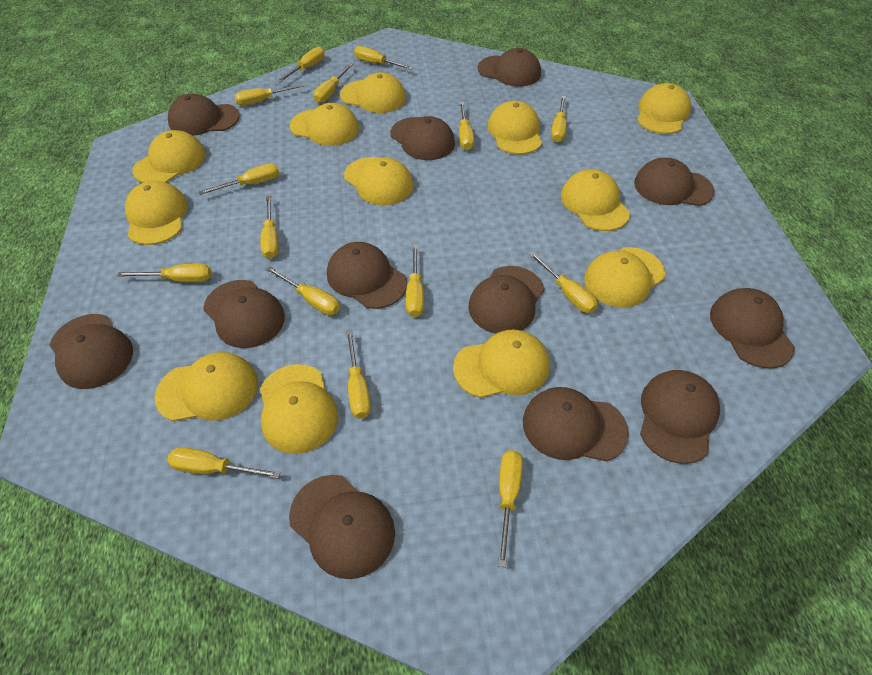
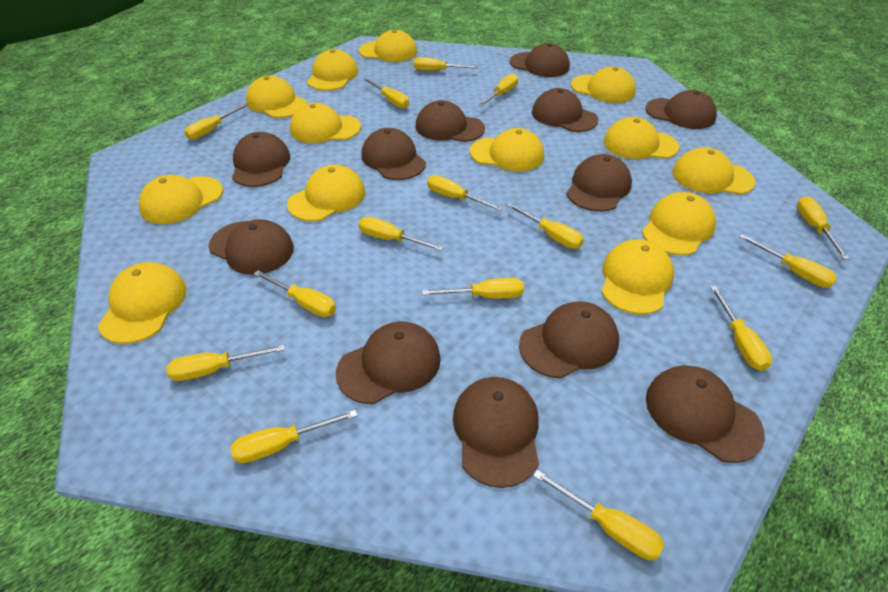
yellow cap: 12 -> 13

